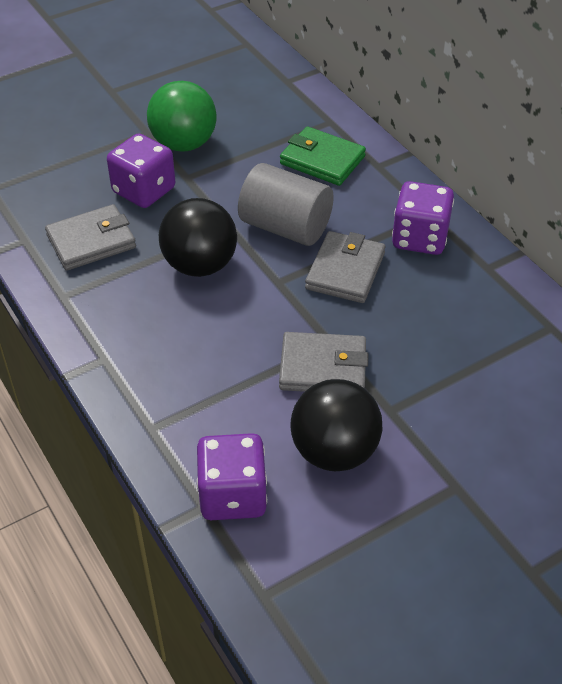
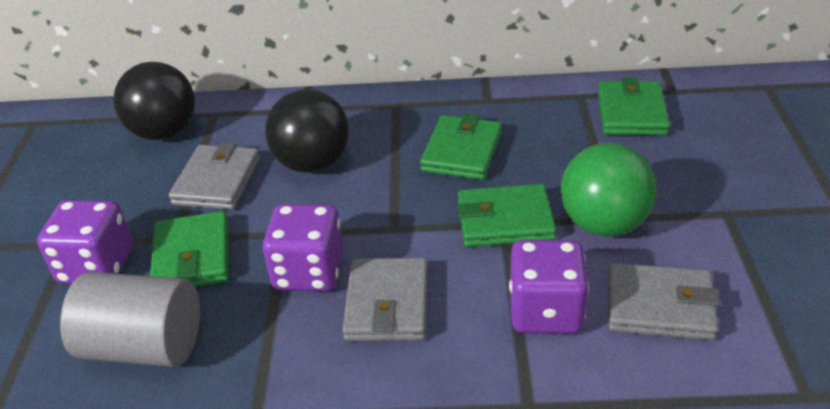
green wallet: 1 -> 4

